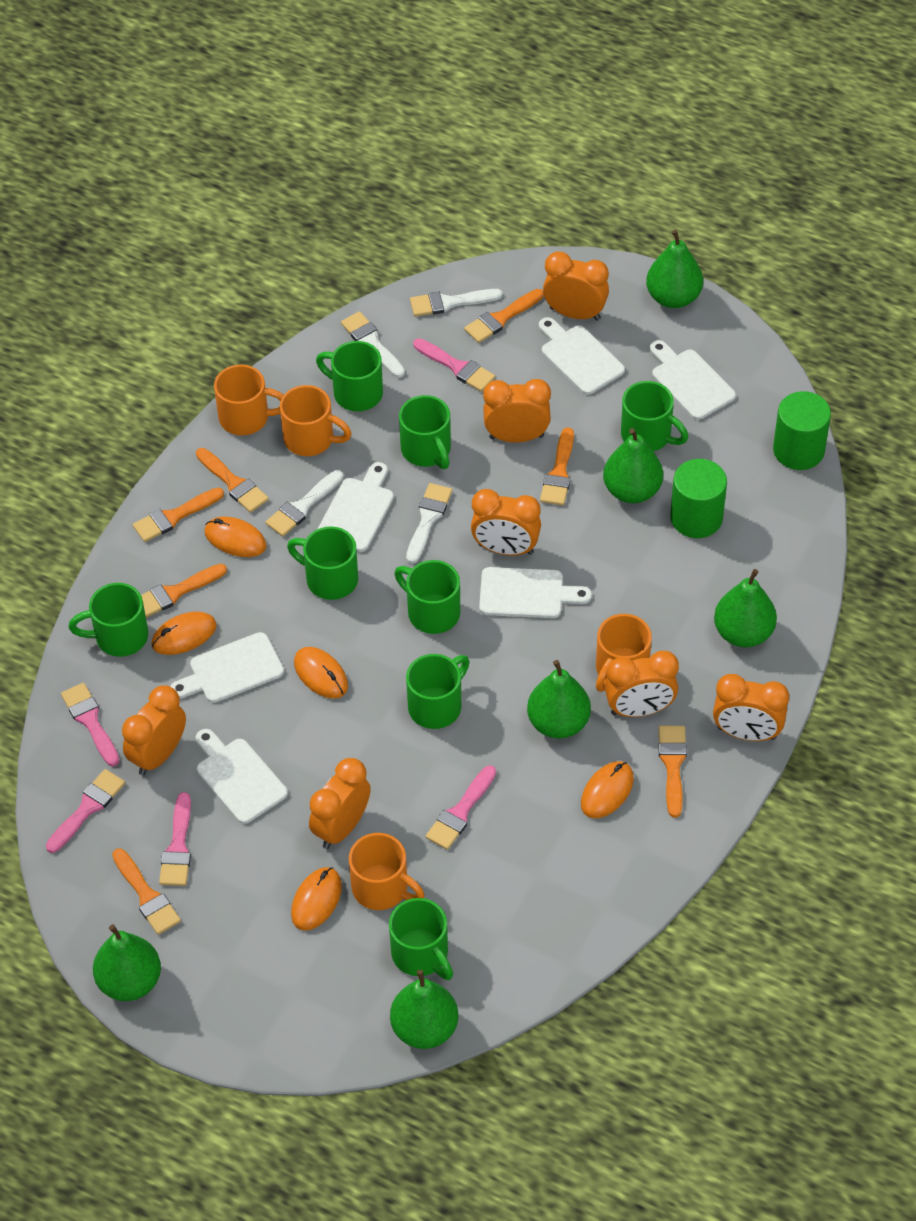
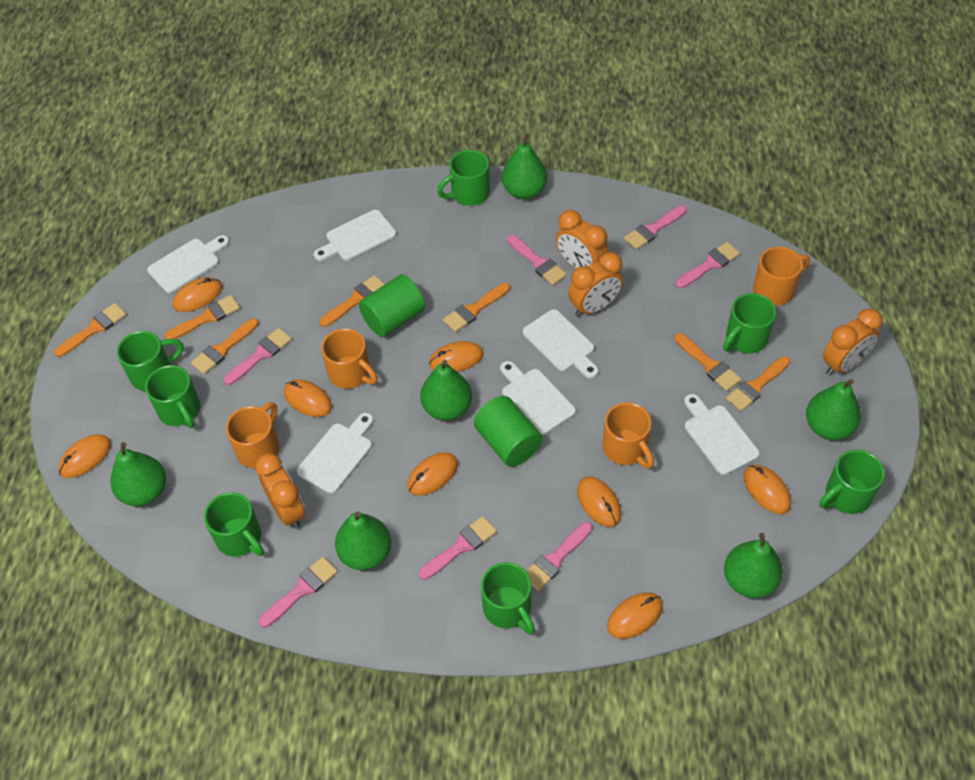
green mug: 8 -> 7
orange clock: 7 -> 4
orange mouse: 5 -> 8
pink brush: 5 -> 7
white brush: 4 -> 0

